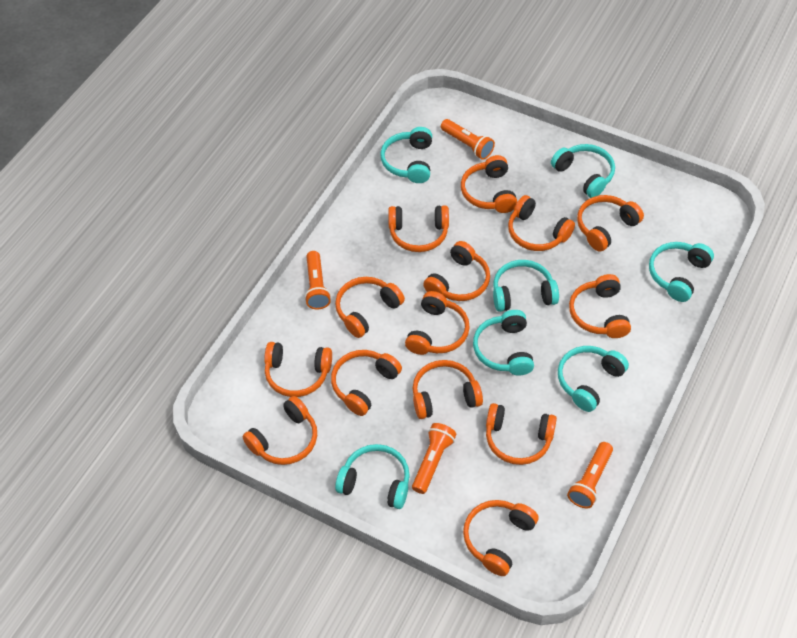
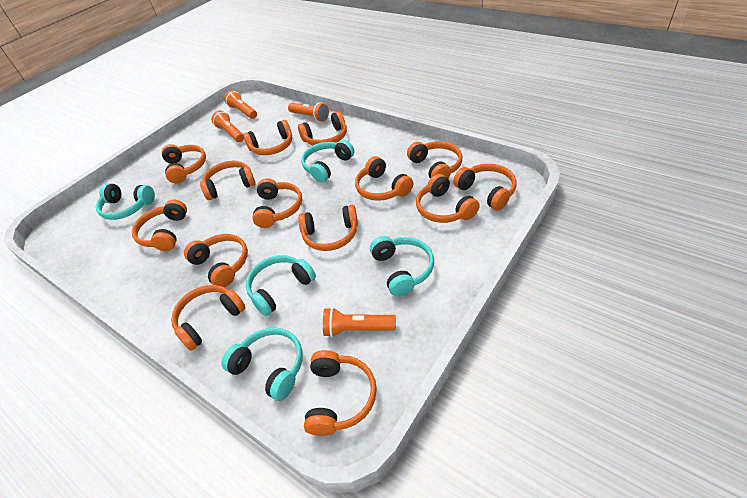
turquoise headphones: 7 -> 5

